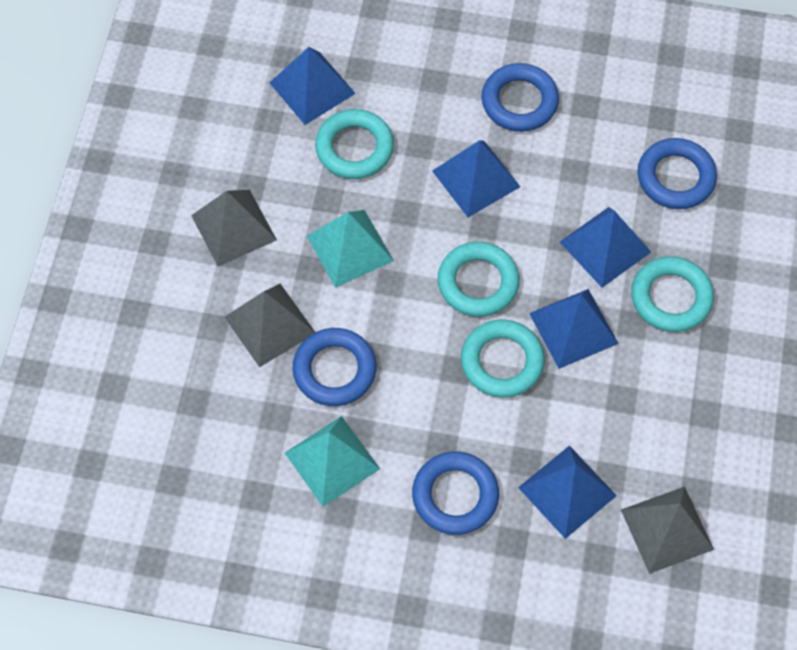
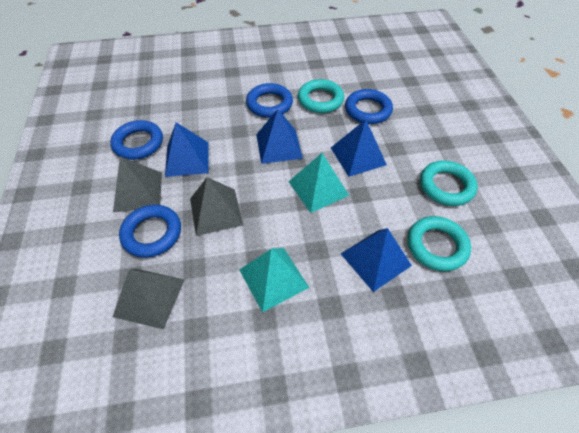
blue pyramid: 5 -> 4
turquoise ring: 4 -> 3

